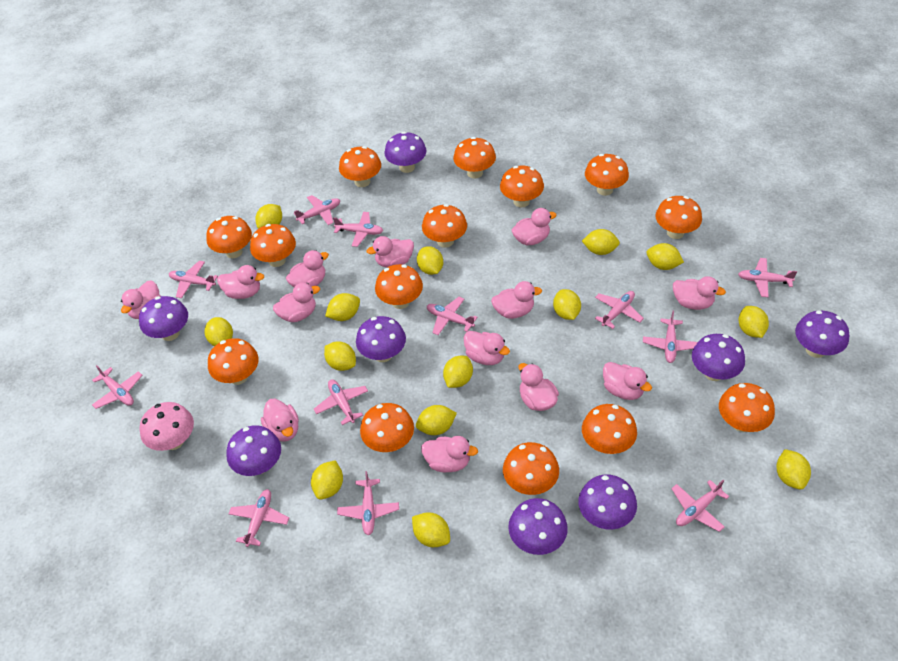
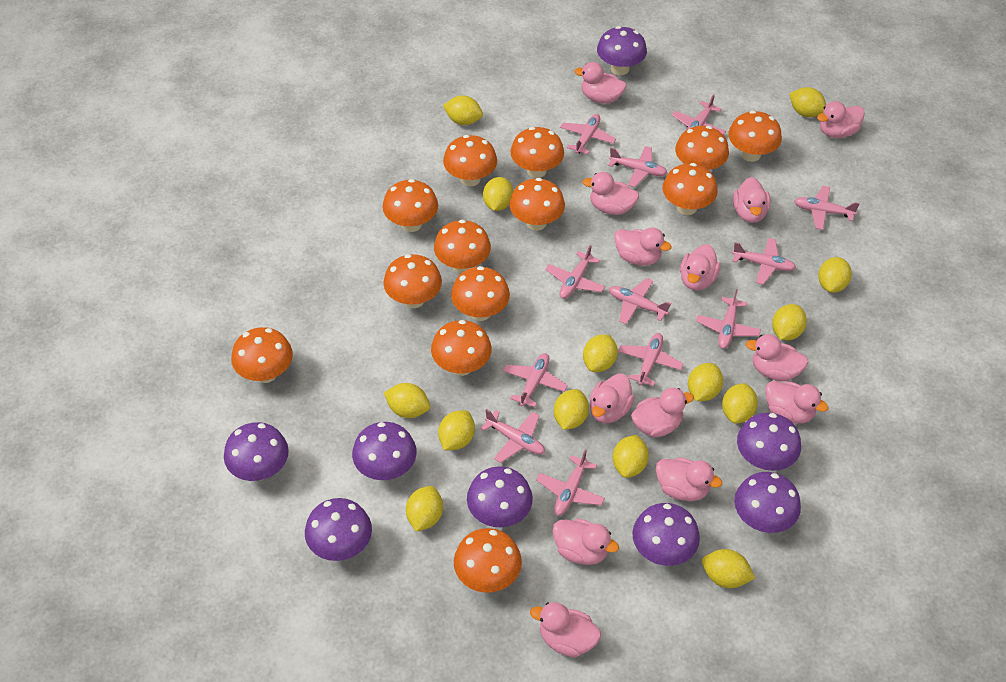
orange mushroom: 14 -> 13
pink mushroom: 1 -> 0

